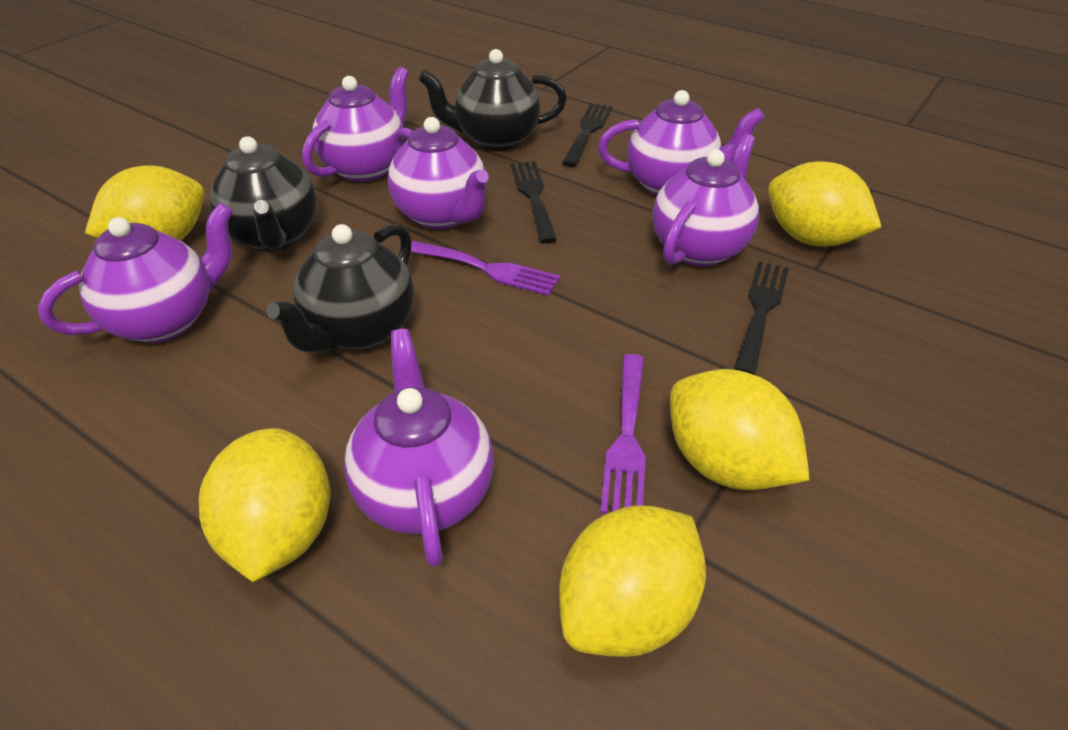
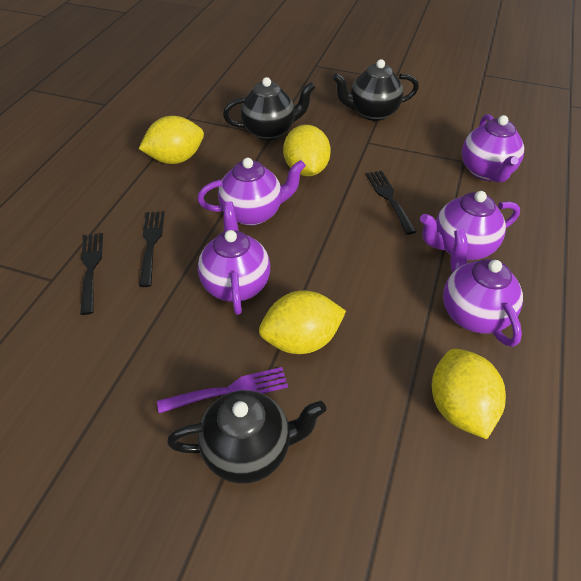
purple fork: 2 -> 1
purple teapot: 6 -> 5
yellow lemon: 5 -> 4

